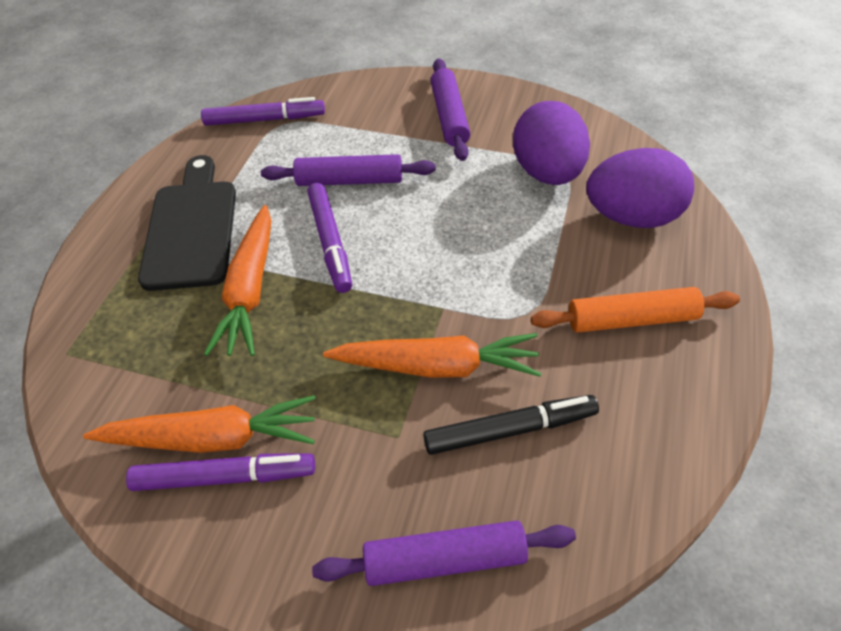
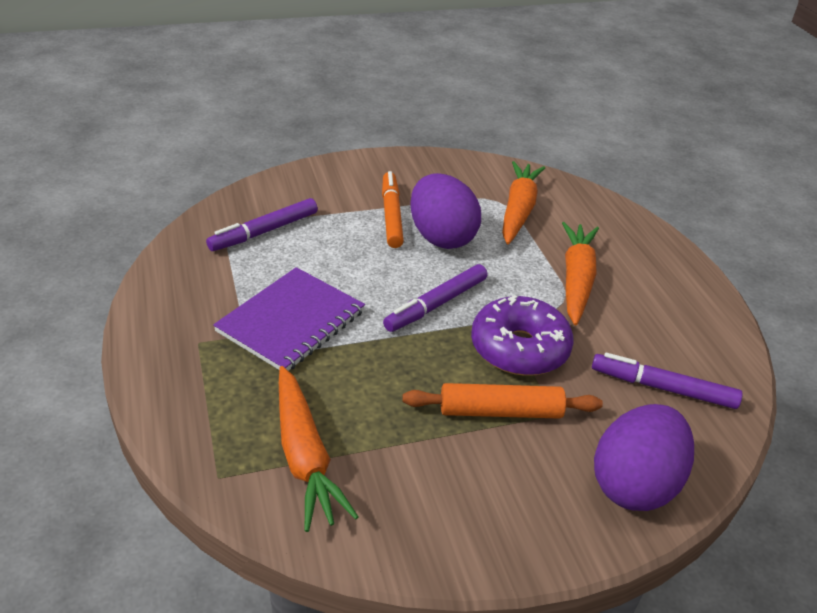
black cutting board: 1 -> 0
black marker: 1 -> 0
orange marker: 0 -> 1
purple donut: 0 -> 1
purple notebook: 0 -> 1
purple rolling pin: 3 -> 0

